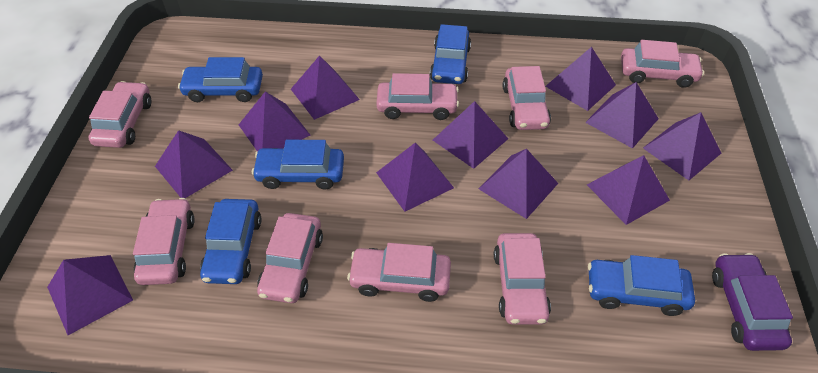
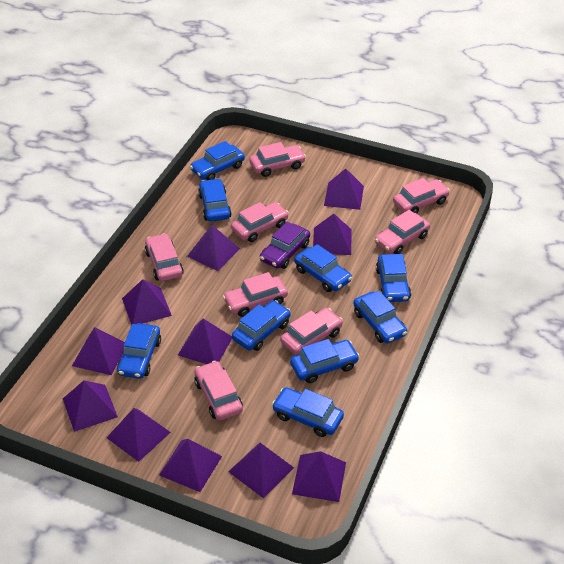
blue car: 5 -> 9

